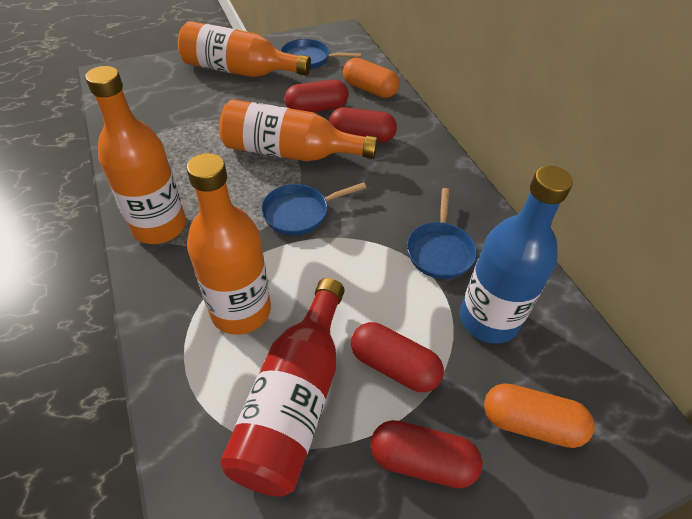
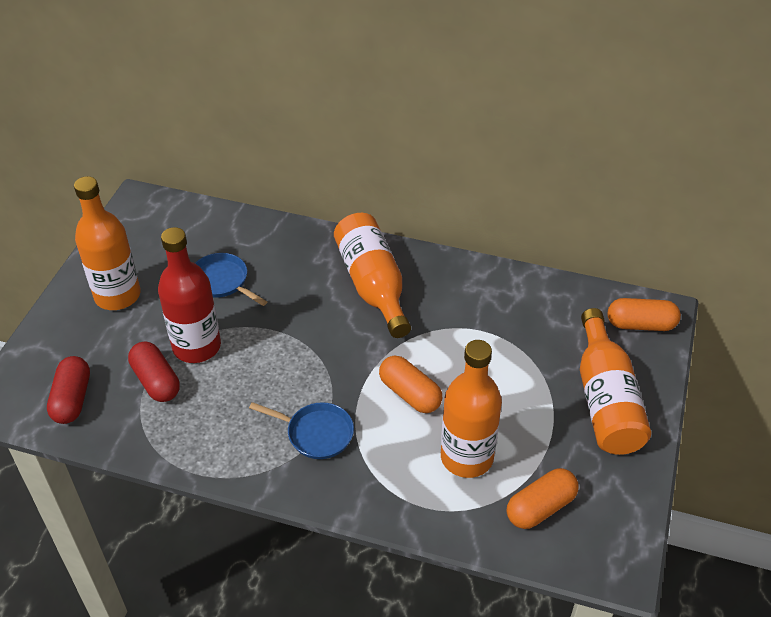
blue bottle: 1 -> 0
blue pan: 3 -> 2
orange capsule: 2 -> 3
red capsule: 4 -> 2

